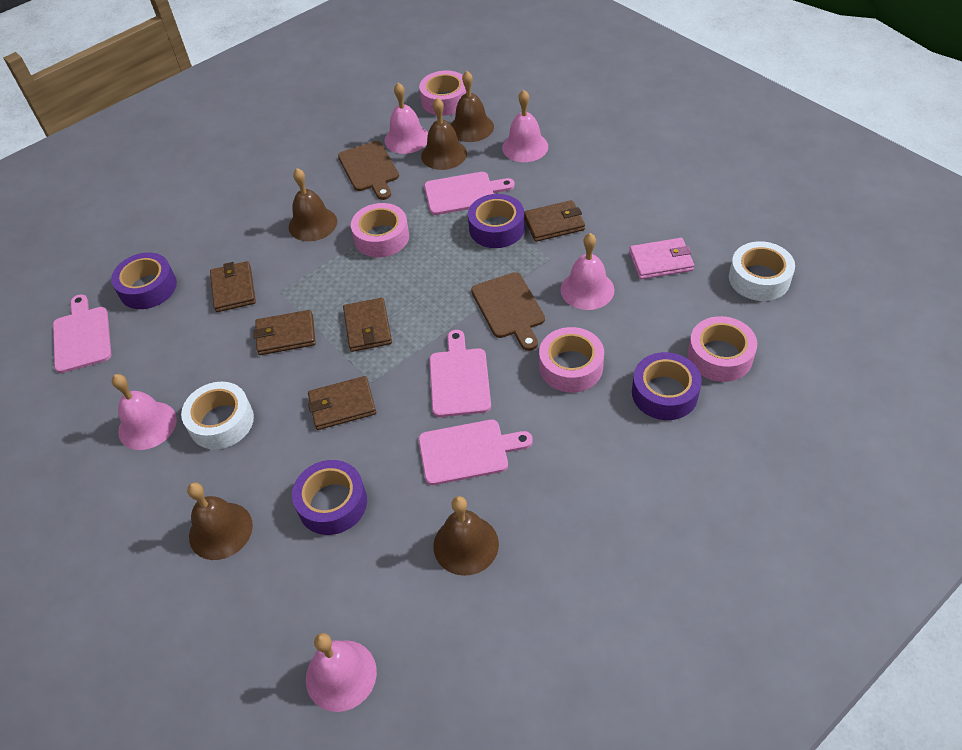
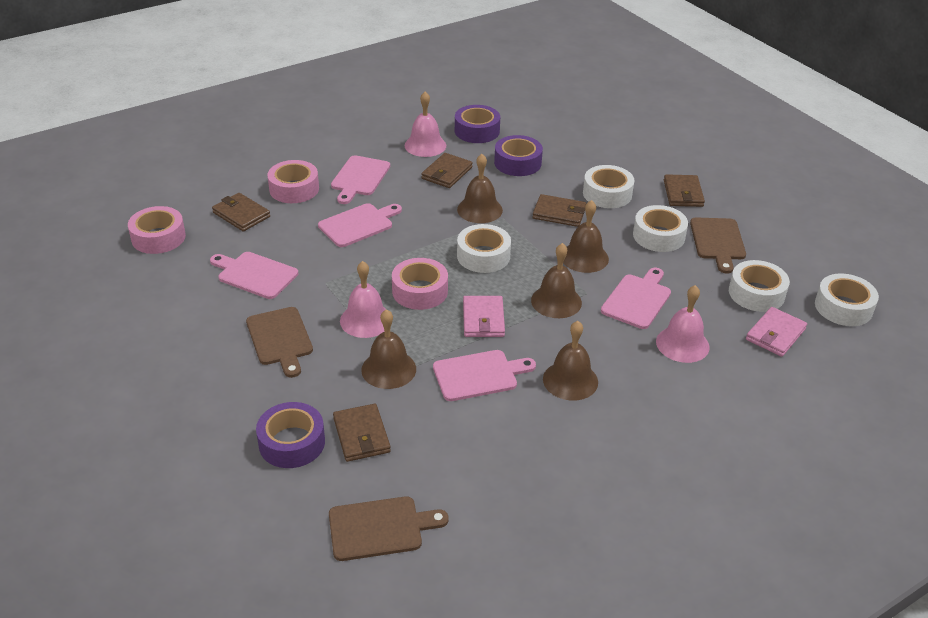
brown cutting board: 2 -> 3
pink bell: 5 -> 3
pink cutting board: 4 -> 5
pink tape: 4 -> 3
pink wallet: 1 -> 2
purple tape: 4 -> 3
white tape: 2 -> 5

